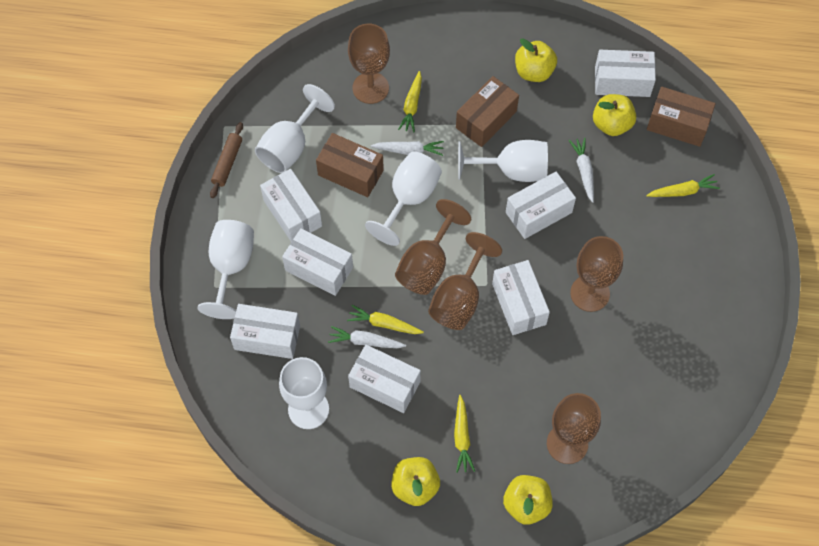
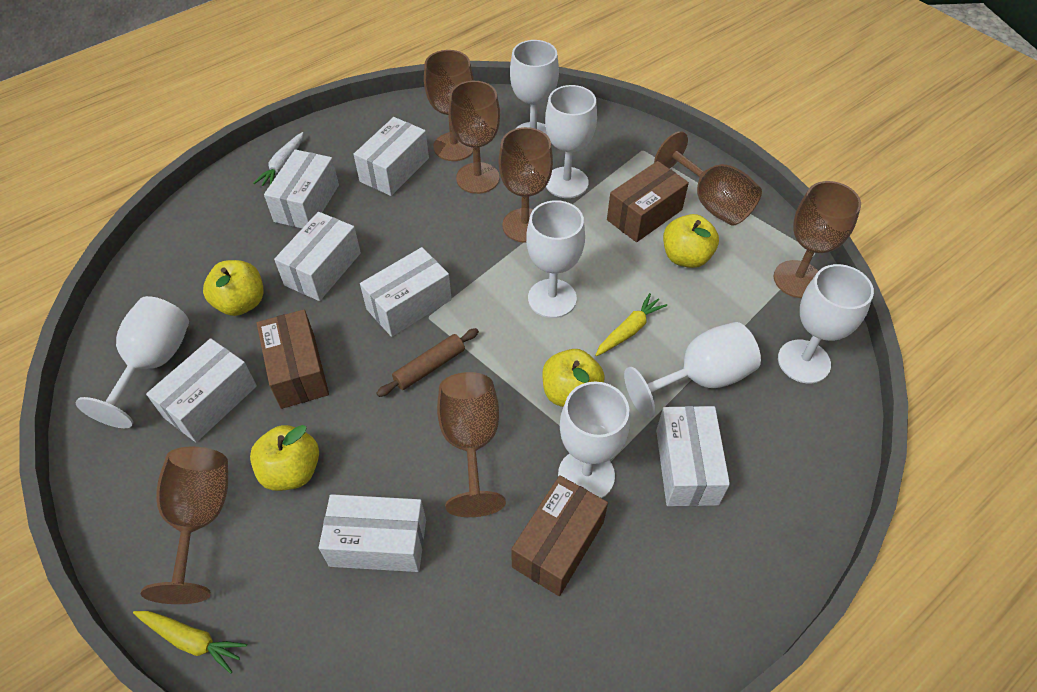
brown goblet: 5 -> 7
white carrot: 3 -> 1
white goblet: 5 -> 7
yellow carrot: 4 -> 2

